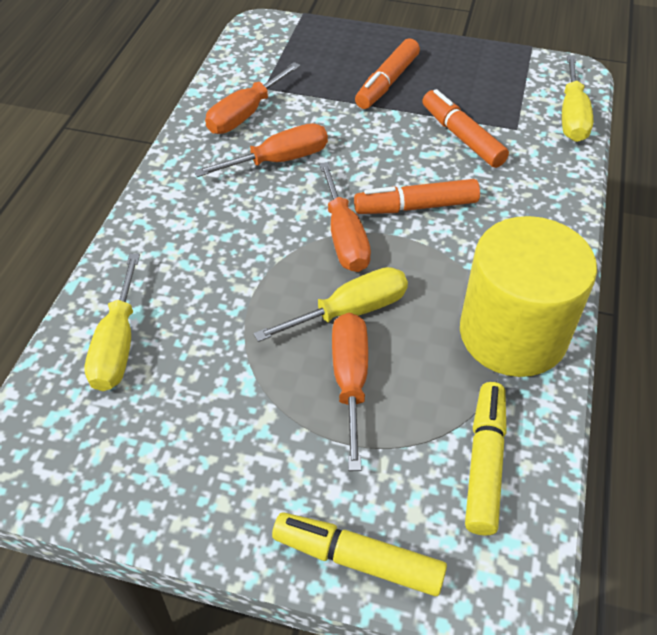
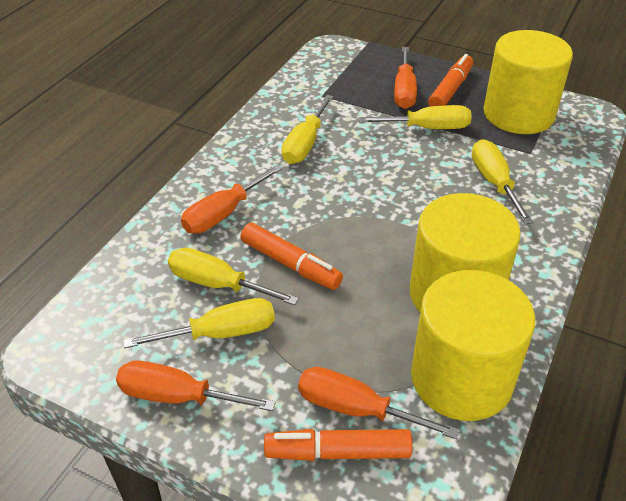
yellow cylinder: 1 -> 3
yellow marker: 2 -> 0
yellow screwdriver: 3 -> 5

